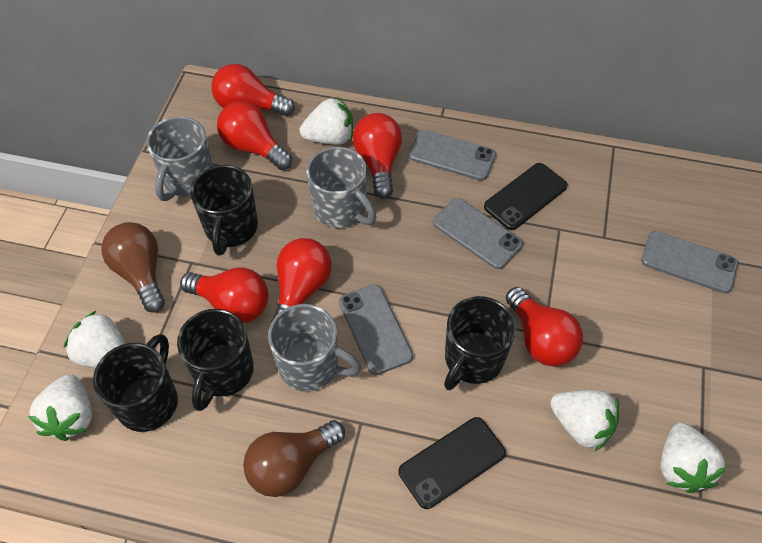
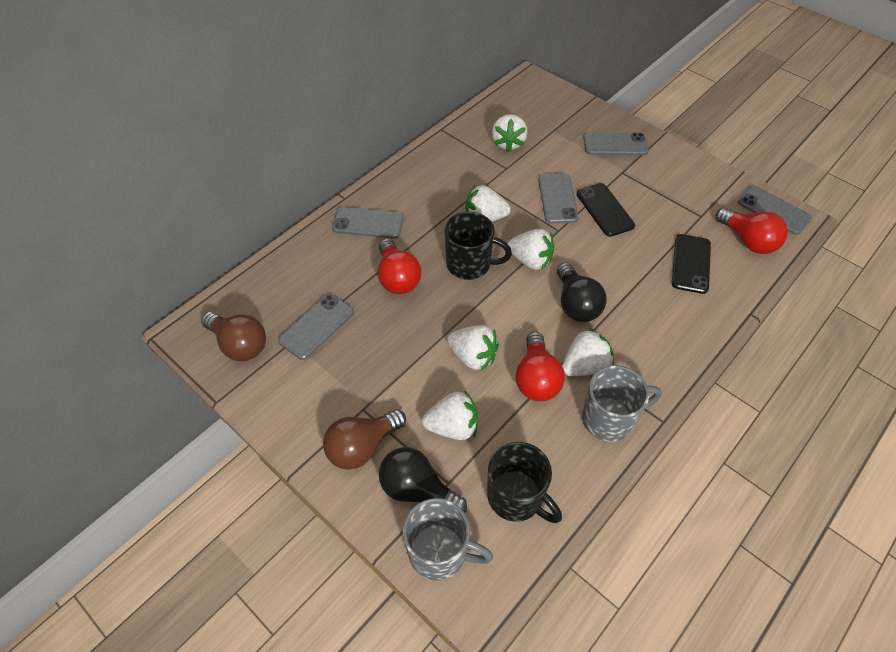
black light bulb: 0 -> 2
black mug: 4 -> 2
grey mug: 3 -> 2
grey phone: 4 -> 5
red light bulb: 6 -> 3
white strawberry: 5 -> 6

